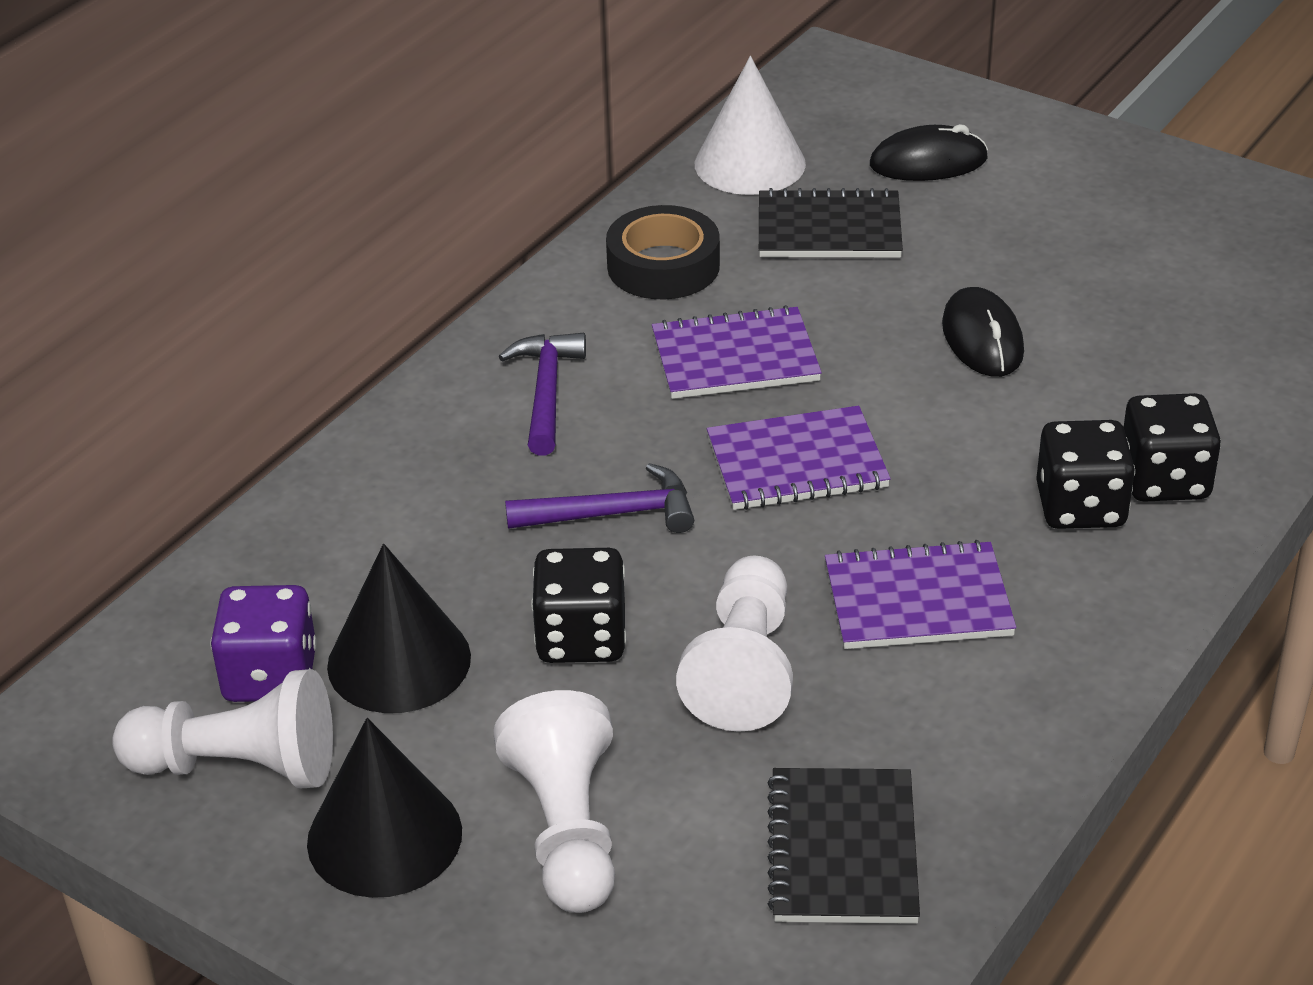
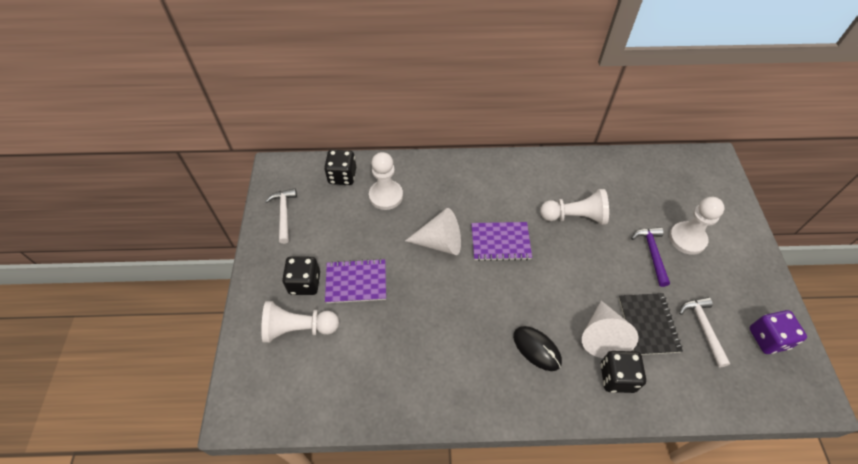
black cone: 2 -> 0
black mouse: 2 -> 1
black notebook: 2 -> 1
black tape: 1 -> 0
purple hammer: 2 -> 1
purple notebook: 3 -> 2
white cone: 1 -> 2
white hammer: 0 -> 2
white pawn: 3 -> 4

